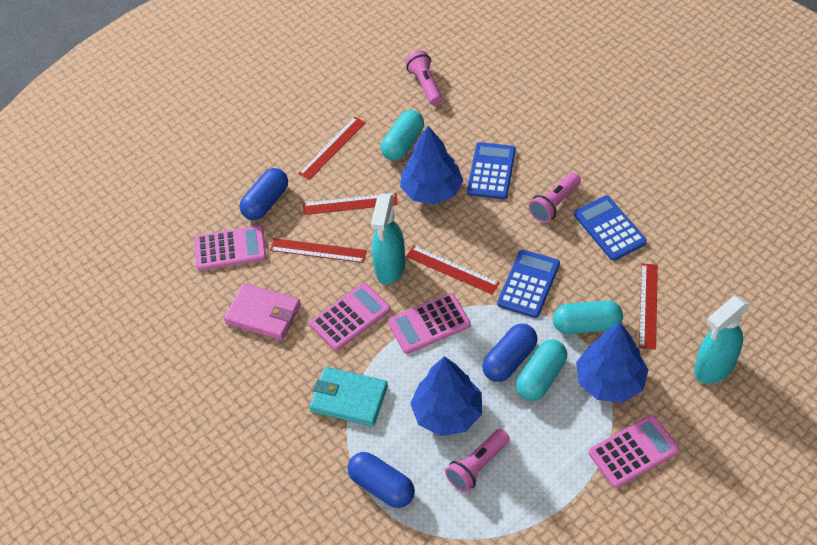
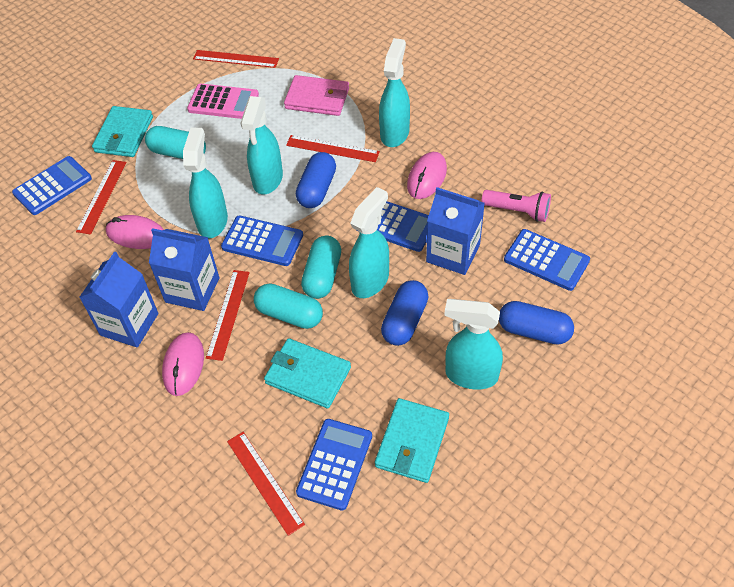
blue calculator: 3 -> 5
blue carton: 0 -> 3
blue tree: 3 -> 0
pink calculator: 4 -> 1
pink flashlight: 3 -> 1
pink mouse: 0 -> 3
turquoise spray bottle: 2 -> 5
turquoise wallet: 1 -> 3

